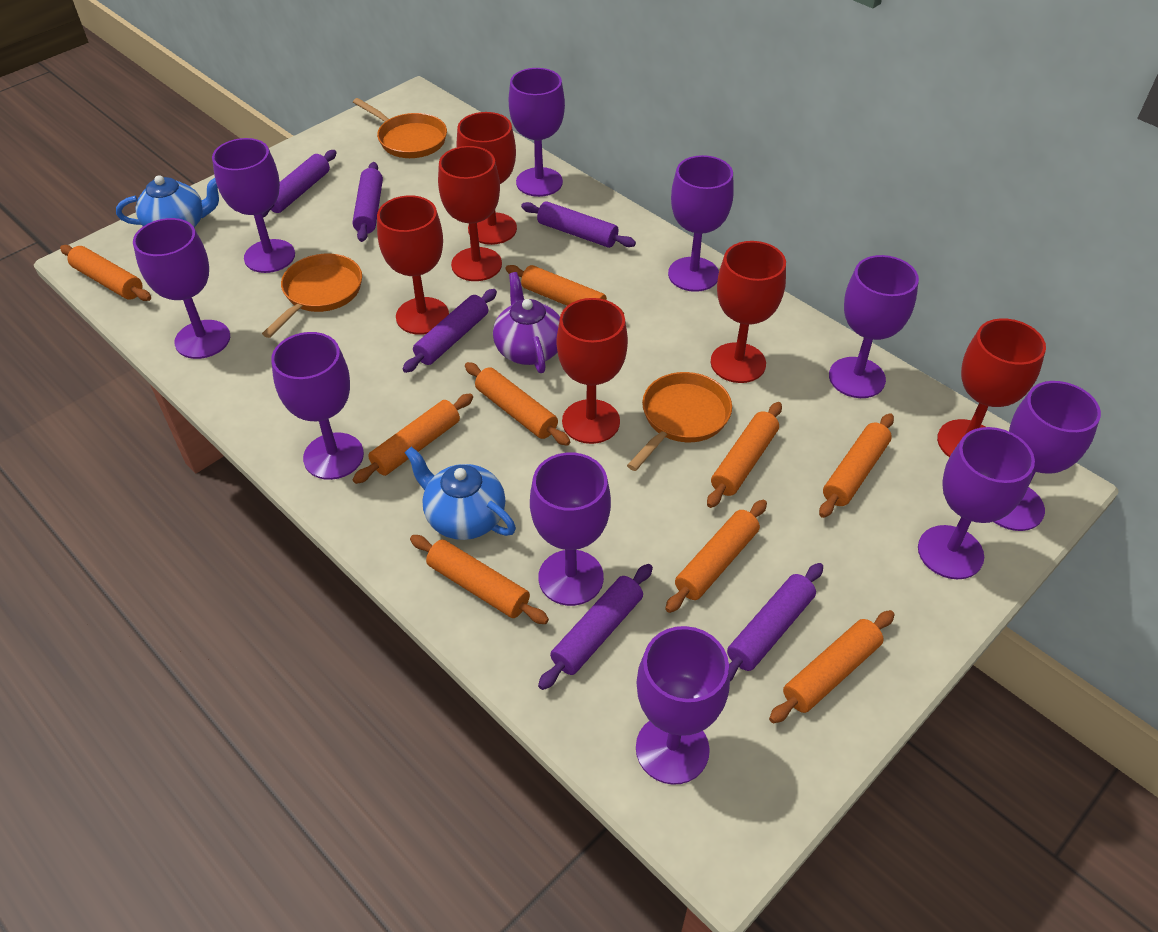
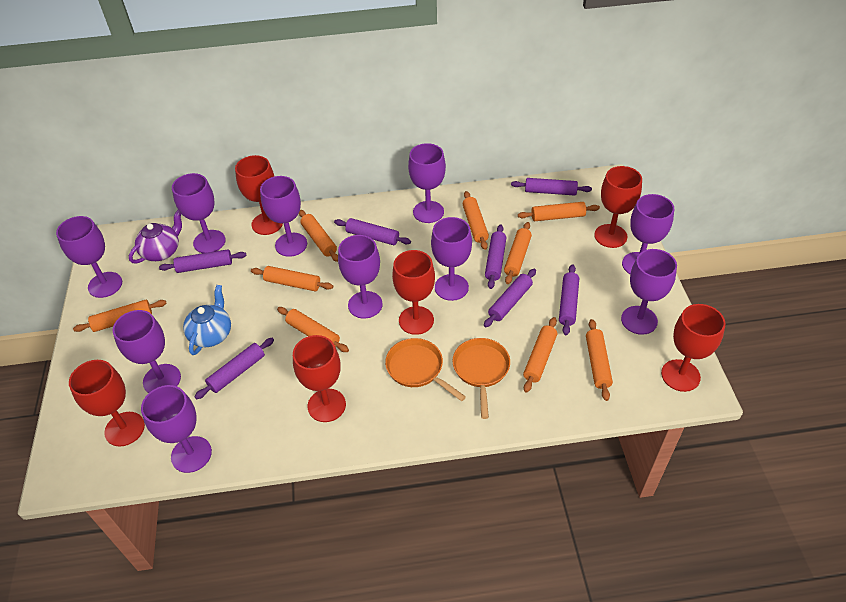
blue teapot: 2 -> 1
orange pan: 3 -> 2
purple rolling pin: 6 -> 7

